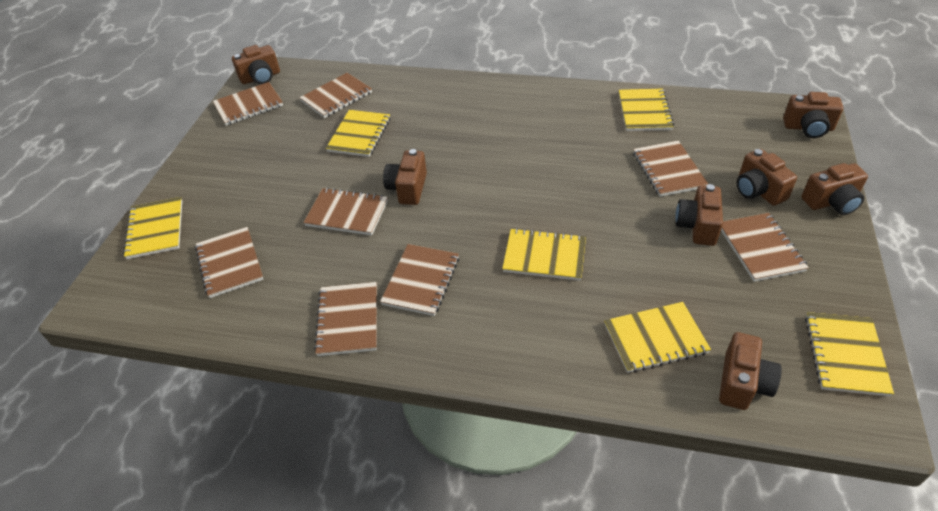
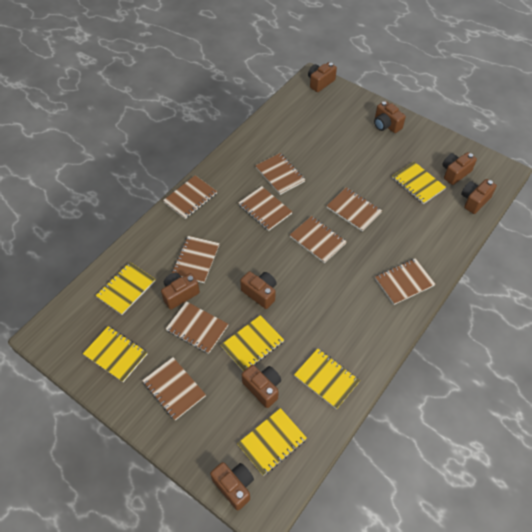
brown camera: 7 -> 8
brown notebook: 8 -> 9

